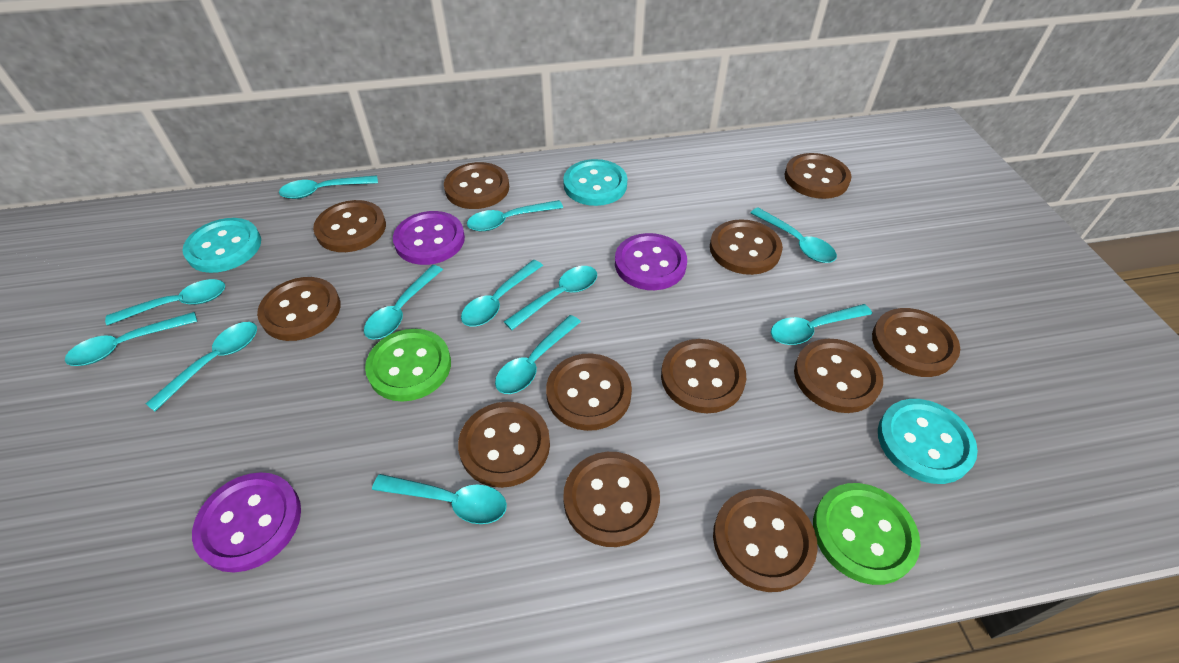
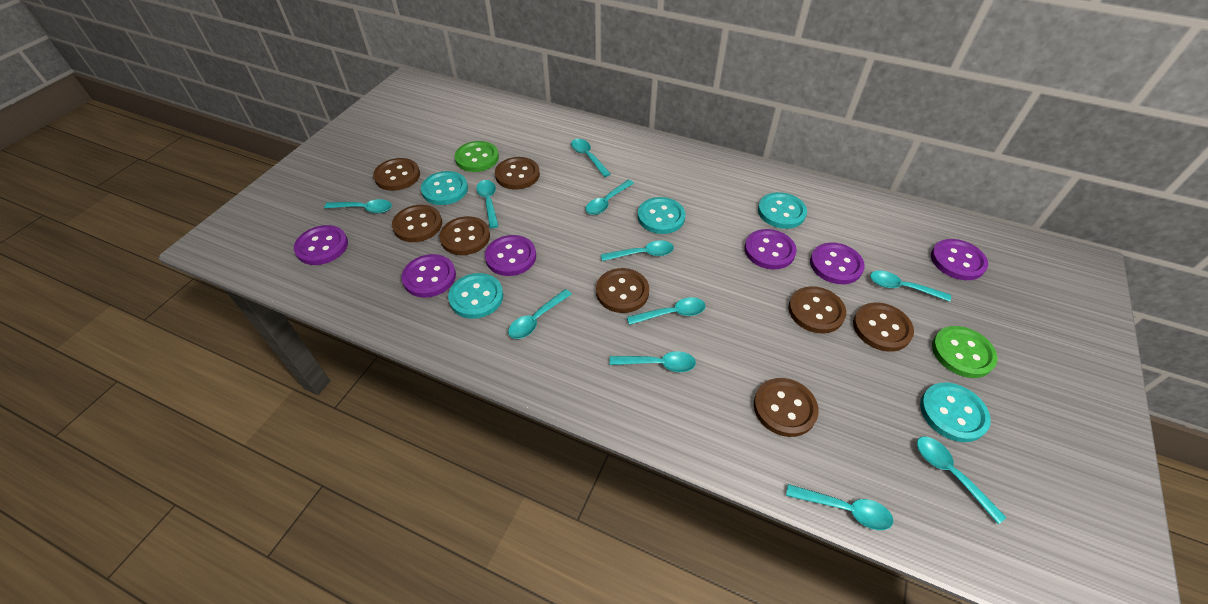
brown button: 12 -> 8
purple button: 3 -> 6
turquoise button: 3 -> 5
turquoise spoon: 12 -> 11

